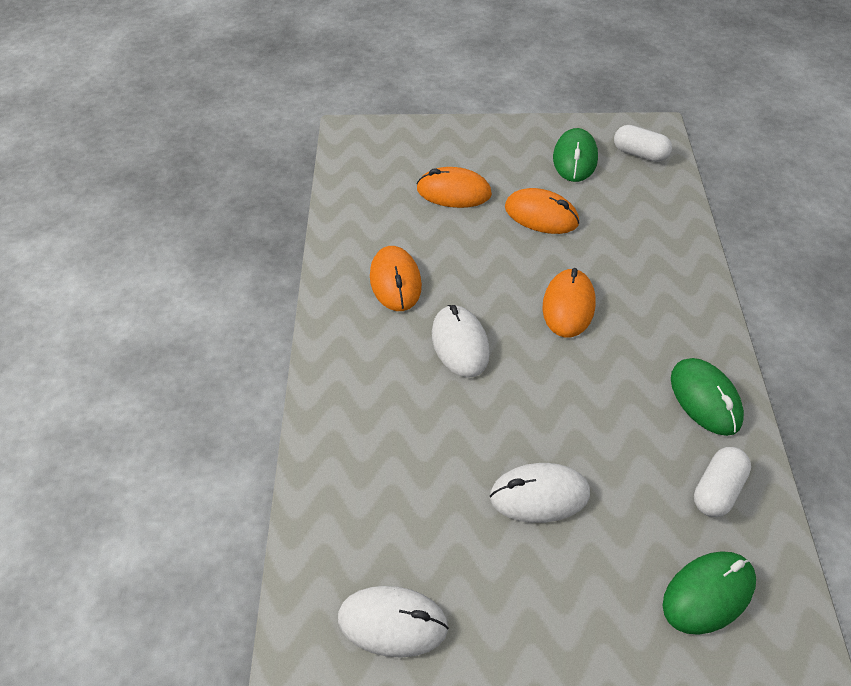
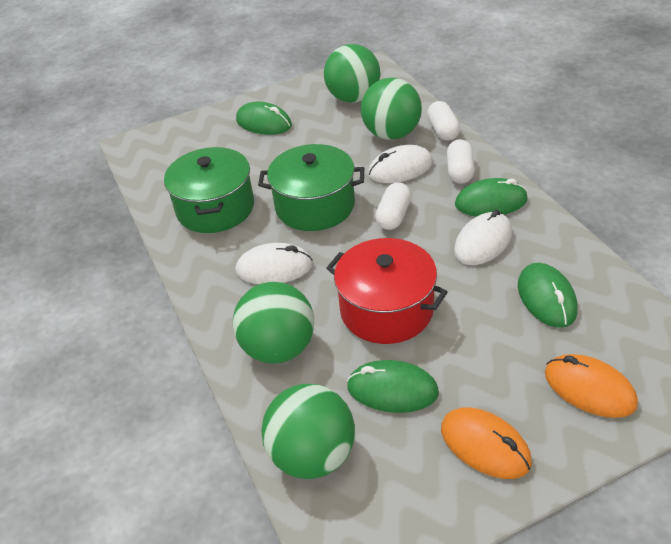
green ball: 0 -> 4
green mouse: 3 -> 4
green pot: 0 -> 2
orange mouse: 4 -> 2
red pot: 0 -> 1
white capsule: 2 -> 3

